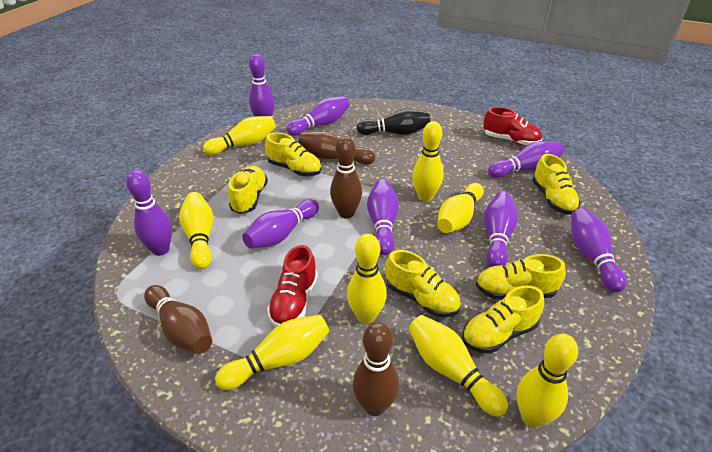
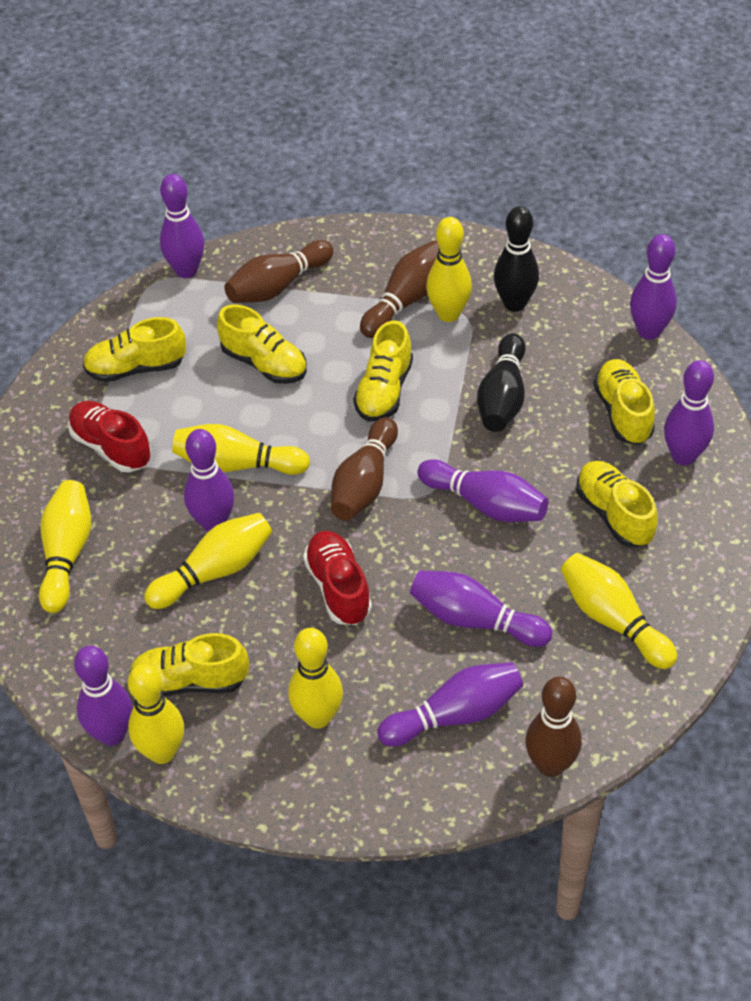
black bowling pin: 1 -> 2
yellow bowling pin: 8 -> 7

